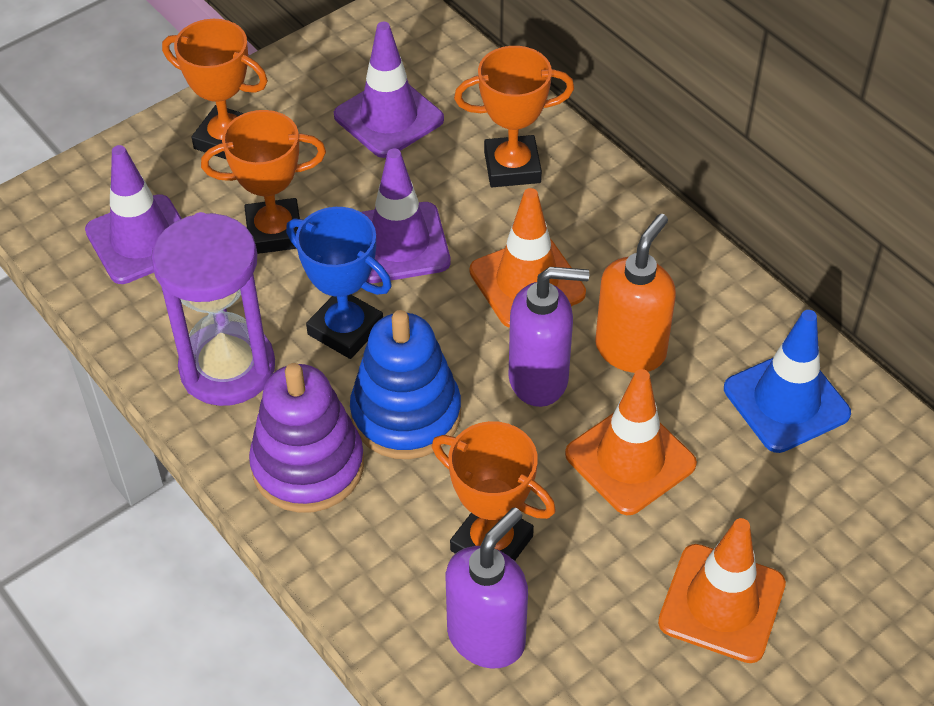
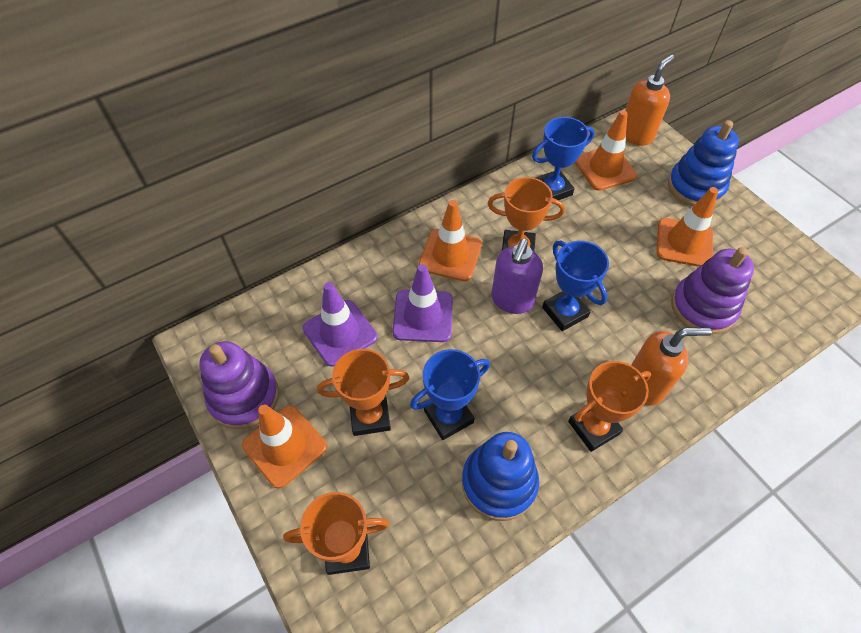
blue stacking toy: 1 -> 2
blue traffic cone: 1 -> 0
blue trophy: 1 -> 3
orange soap dispenser: 1 -> 2
orange traffic cone: 3 -> 4
purple hourglass: 1 -> 0
purple soap dispenser: 2 -> 1
purple stacking toy: 1 -> 2
purple traffic cone: 3 -> 2

